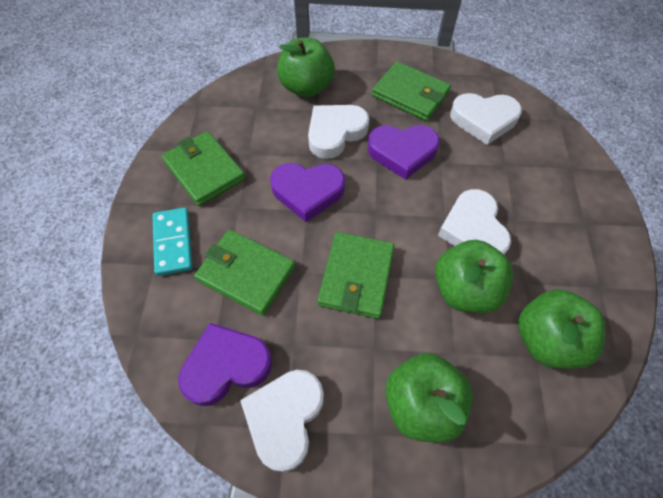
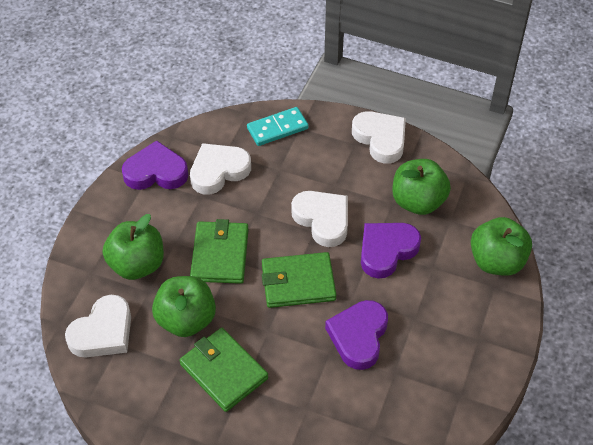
green wallet: 4 -> 3

